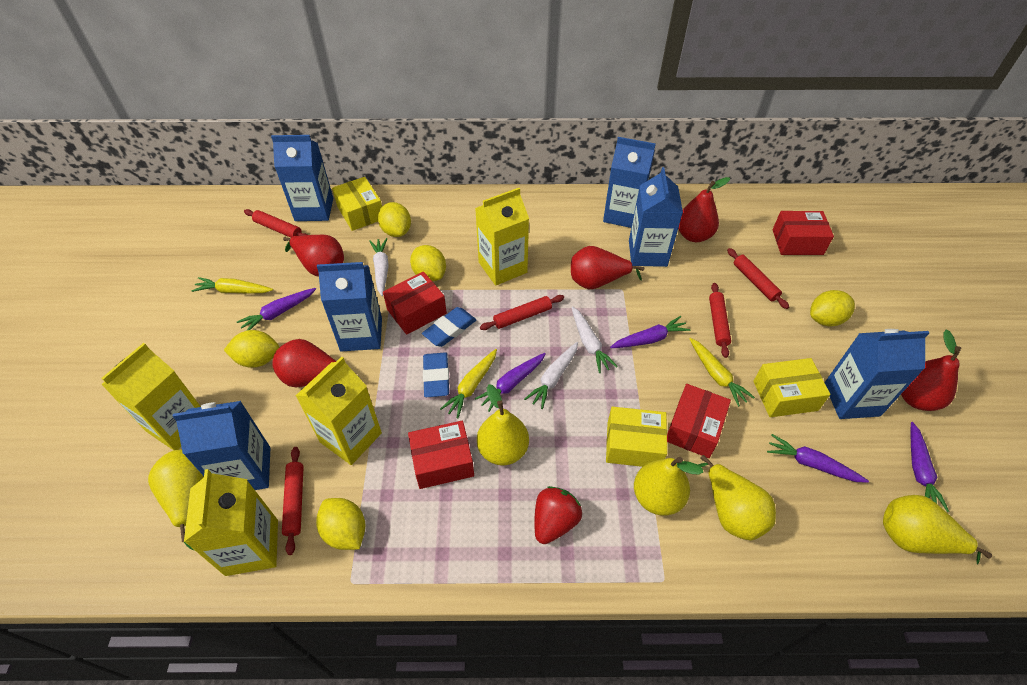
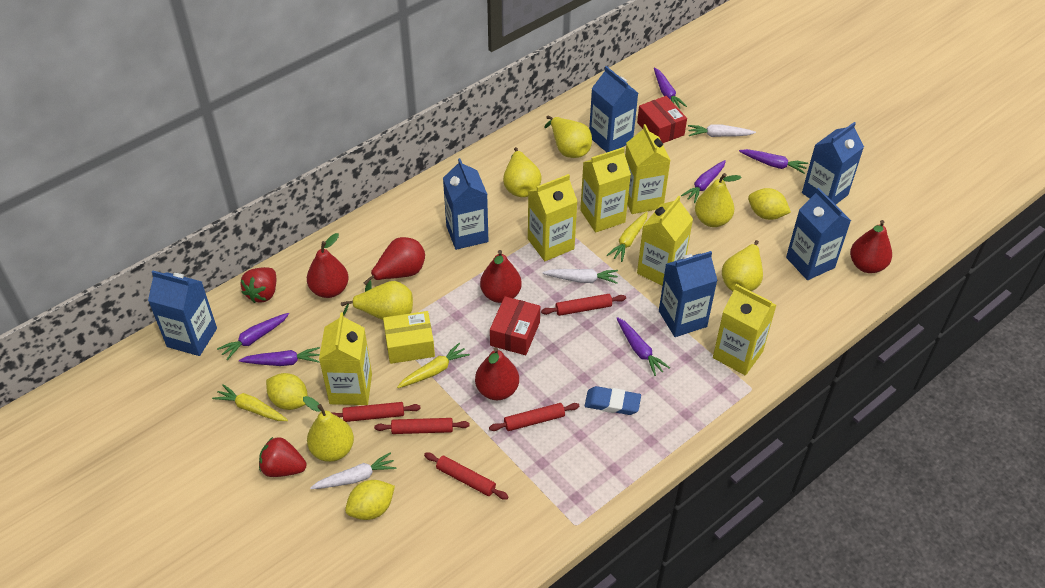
blue eraser: 2 -> 1
purple carrot: 5 -> 6
red box: 4 -> 2
red strawberry: 1 -> 2
yellow box: 3 -> 1
yellow carton: 4 -> 6
yellow lemon: 5 -> 3
yellow pear: 5 -> 6

